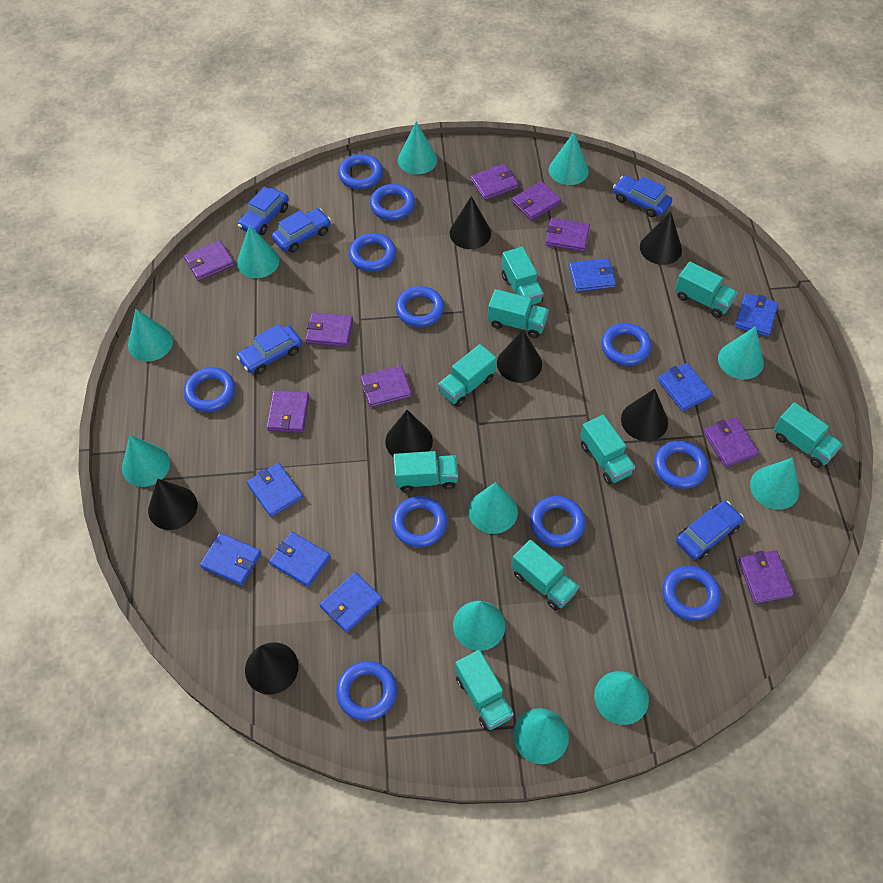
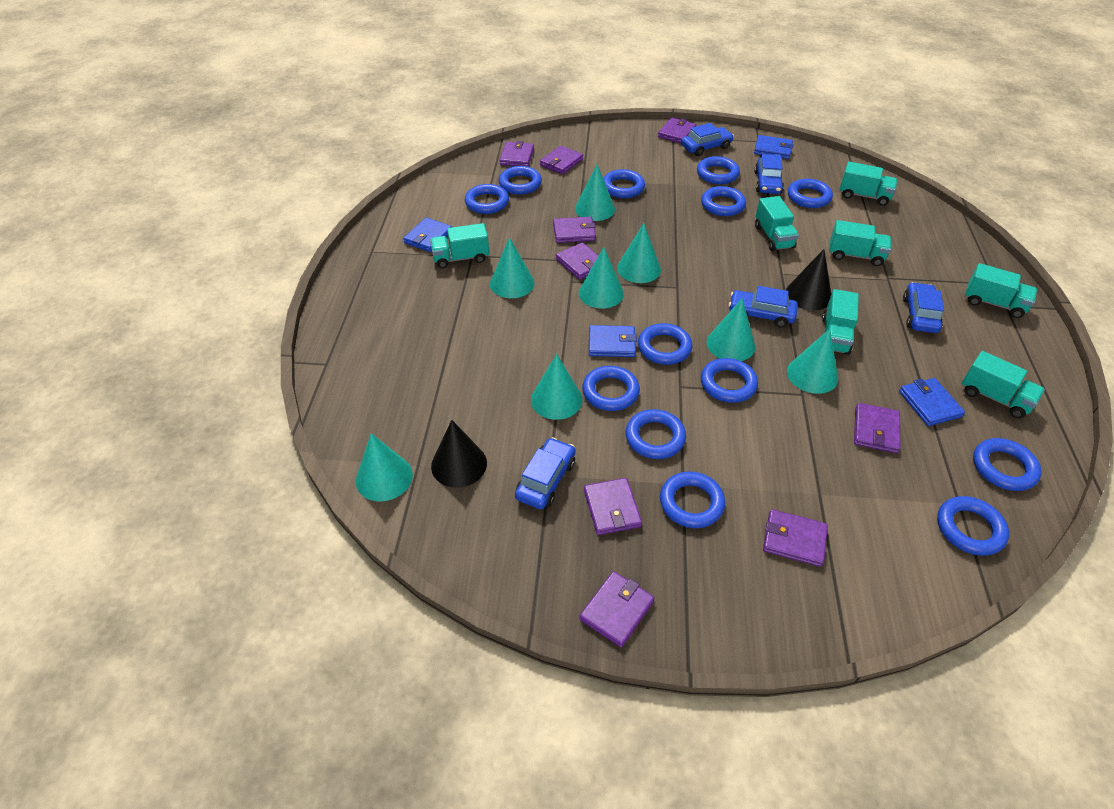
black cone: 7 -> 2
blue ring: 11 -> 13
blue wallet: 7 -> 4
turquoise cone: 11 -> 8
turquoise truck: 9 -> 7

